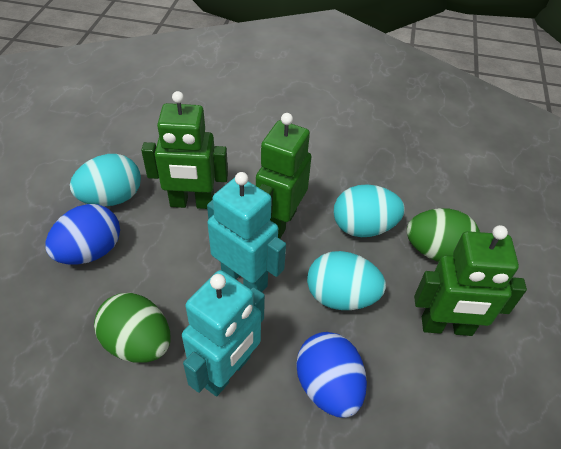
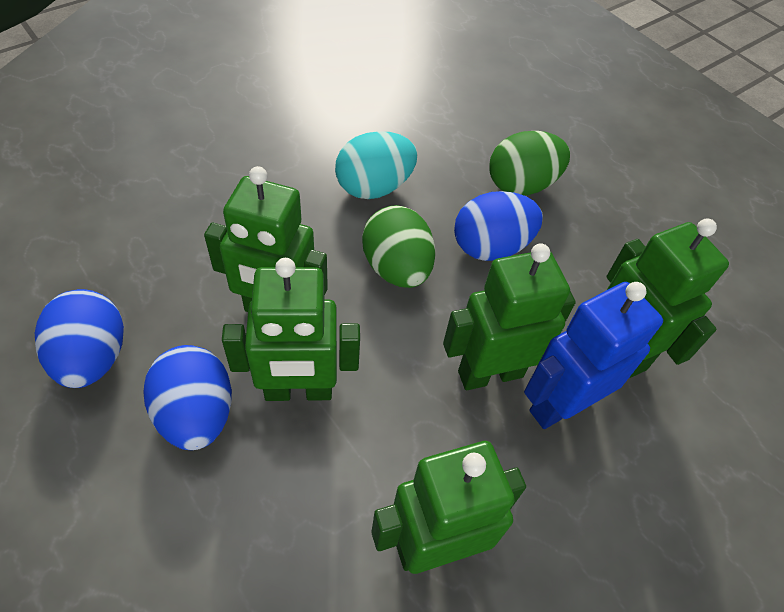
blue egg: 2 -> 3
blue robot: 0 -> 1
green robot: 3 -> 5
turquoise egg: 3 -> 1
turquoise robot: 2 -> 0

